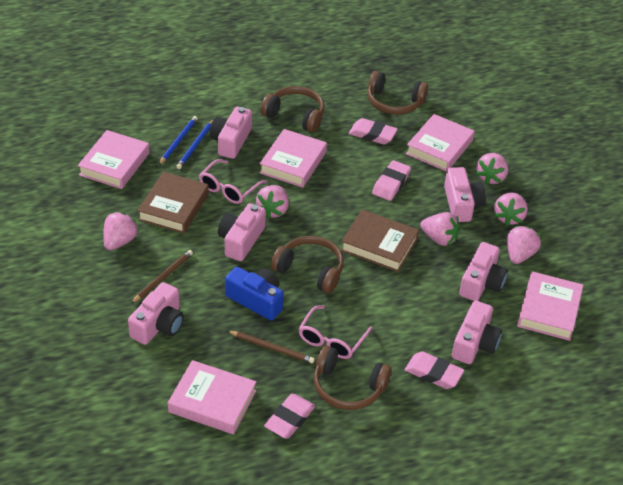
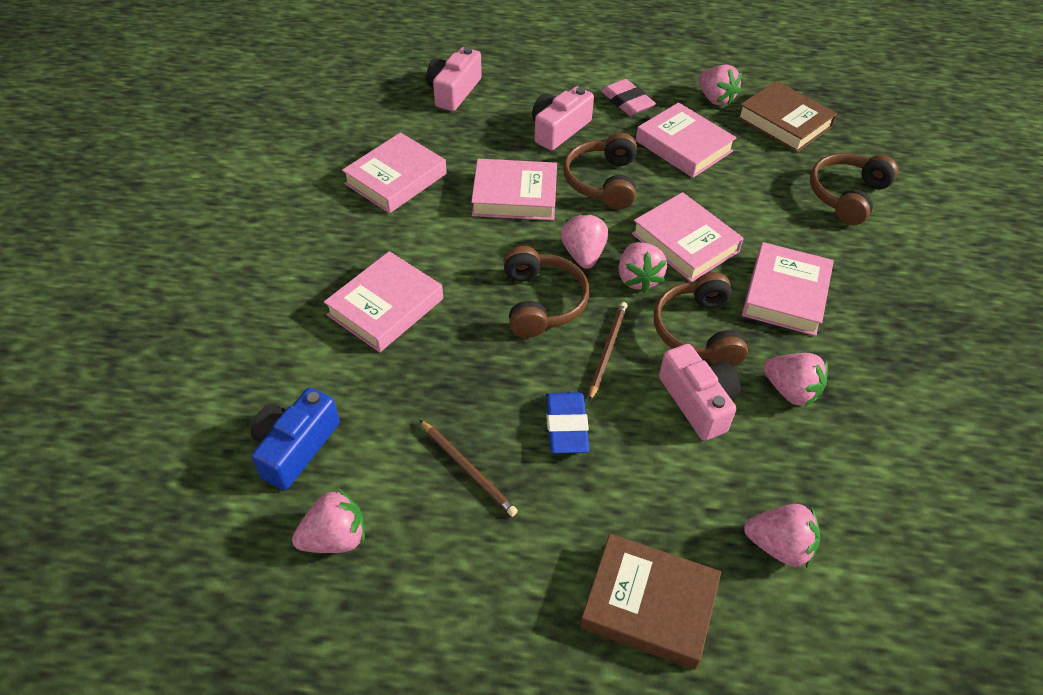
blue eraser: 0 -> 1
blue pencil: 2 -> 0
pink book: 5 -> 6
pink camera: 6 -> 3
pink eraser: 4 -> 1
pink glasses: 2 -> 0

